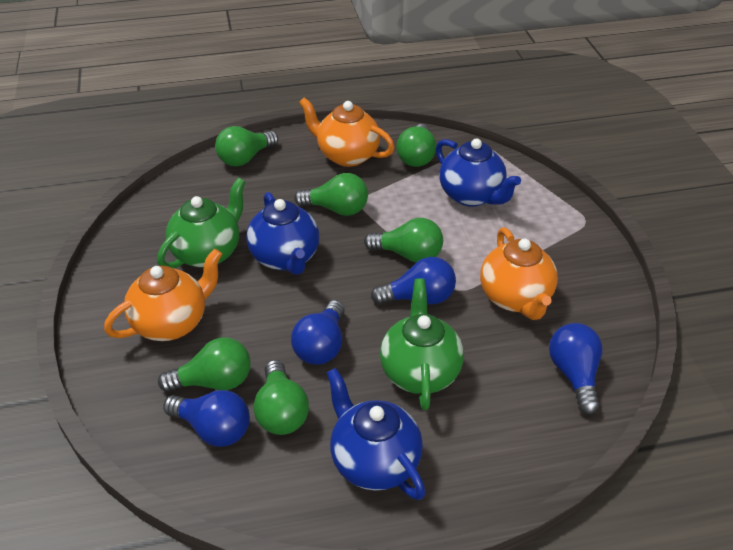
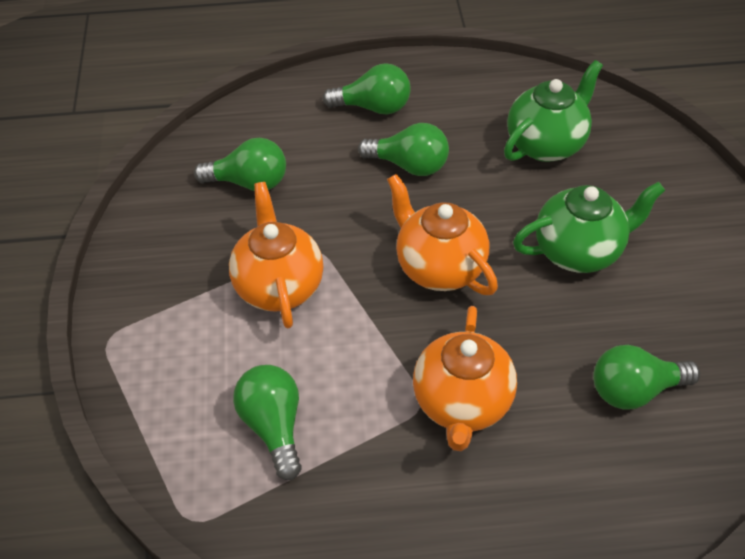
blue light bulb: 4 -> 0
blue teapot: 3 -> 0
green light bulb: 6 -> 5

